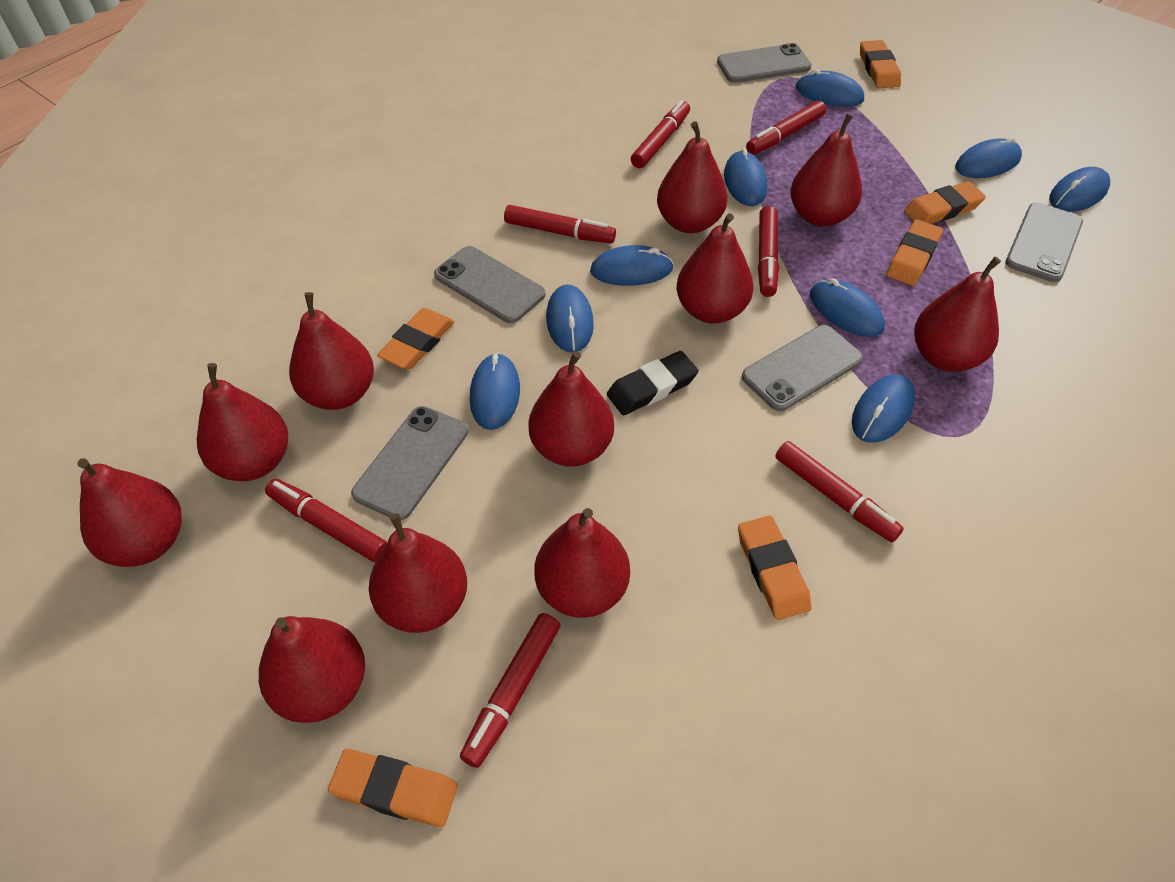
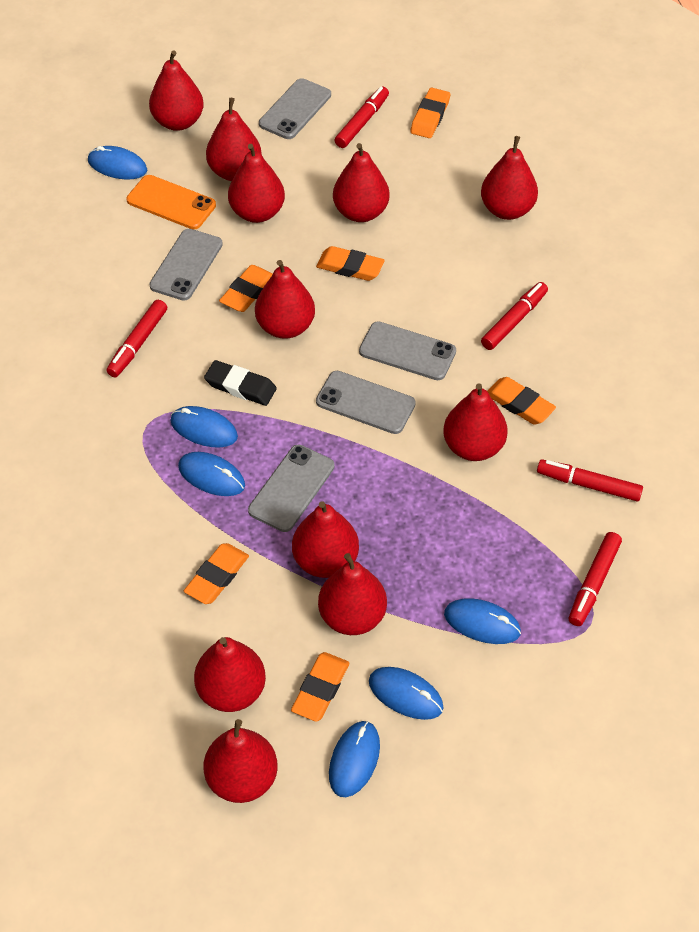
blue mouse: 9 -> 6
orange phone: 0 -> 1
red marker: 7 -> 5

